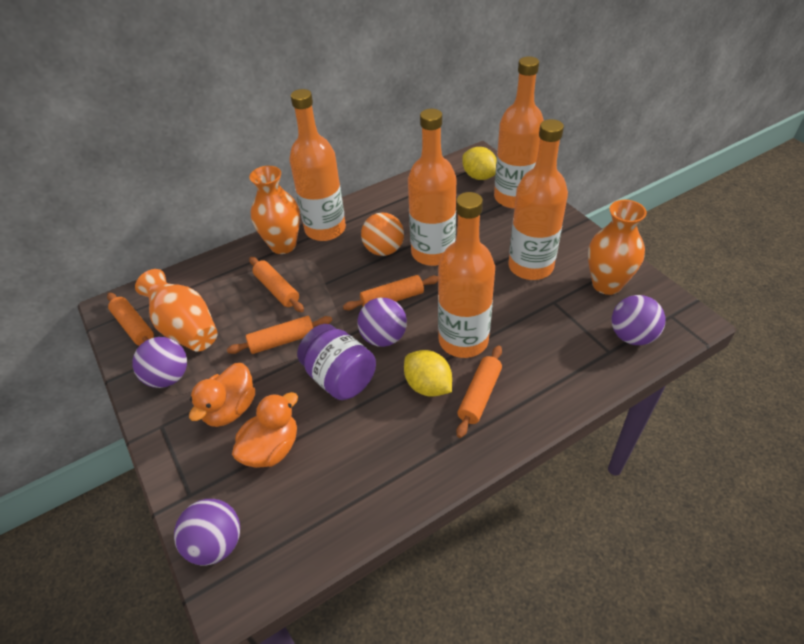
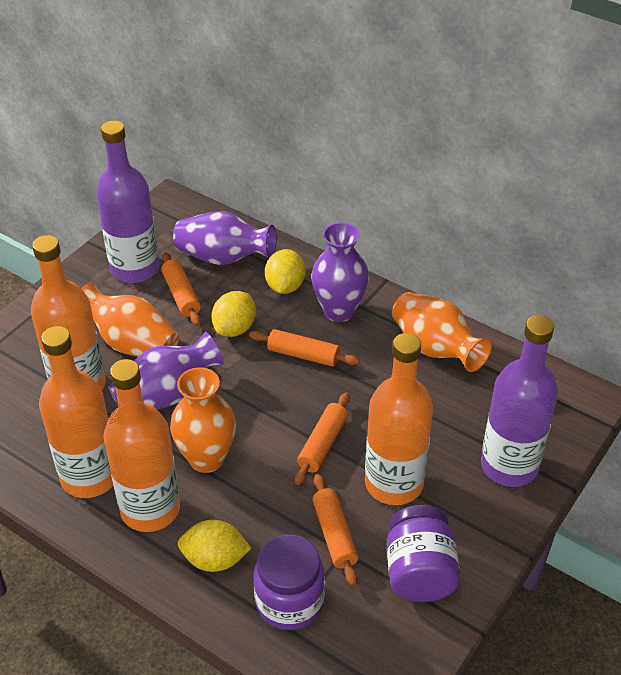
orange ball: 1 -> 0
orange bottle: 5 -> 4
orange duck: 2 -> 0
orange rolling pin: 5 -> 4
purple ball: 4 -> 0
purple bottle: 0 -> 2
purple jar: 1 -> 2
purple vase: 0 -> 3
yellow lemon: 2 -> 3

